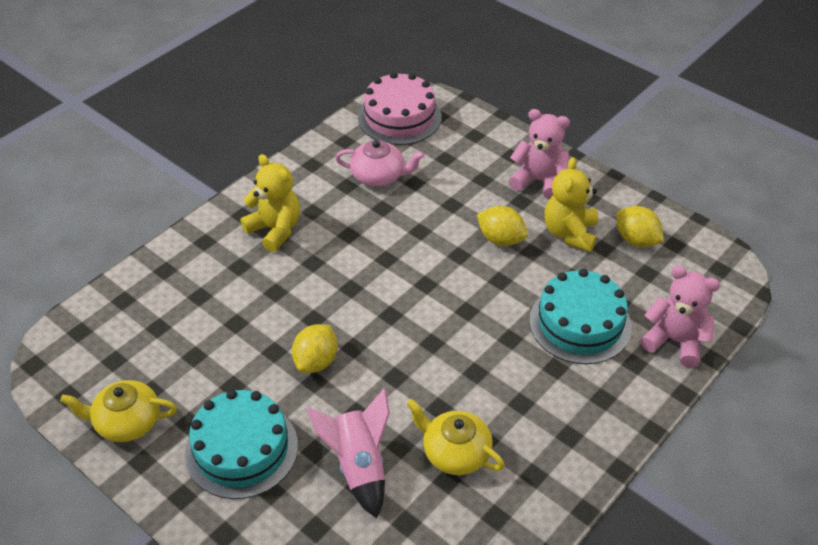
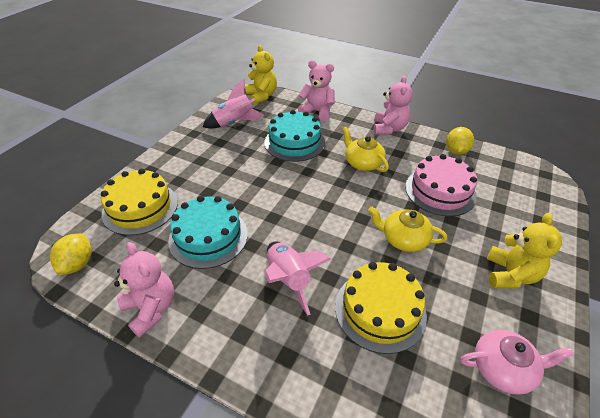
pink rocket: 1 -> 2
pink teddy bear: 2 -> 3
yellow cake: 0 -> 2
yellow lemon: 3 -> 2

